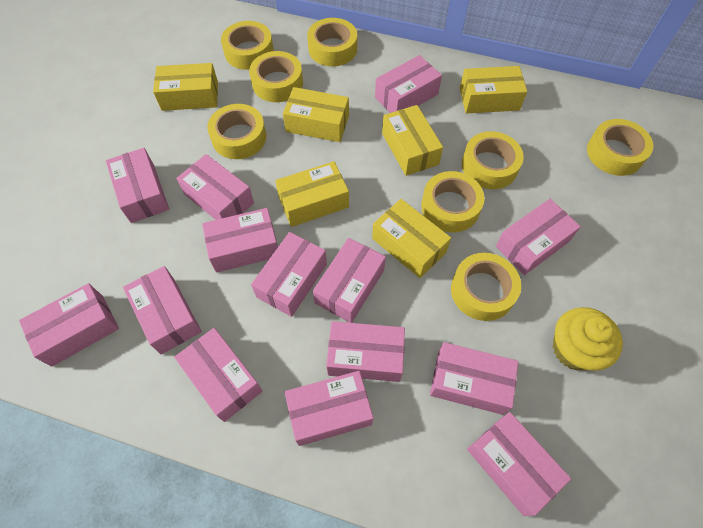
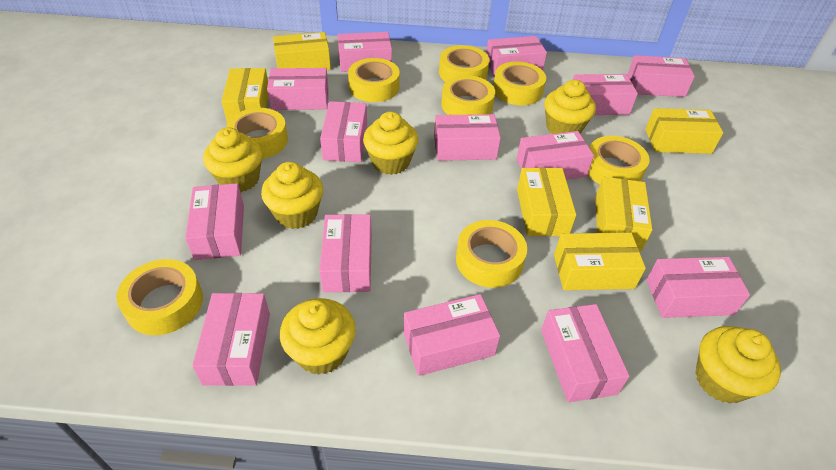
yellow cupcake: 1 -> 6

